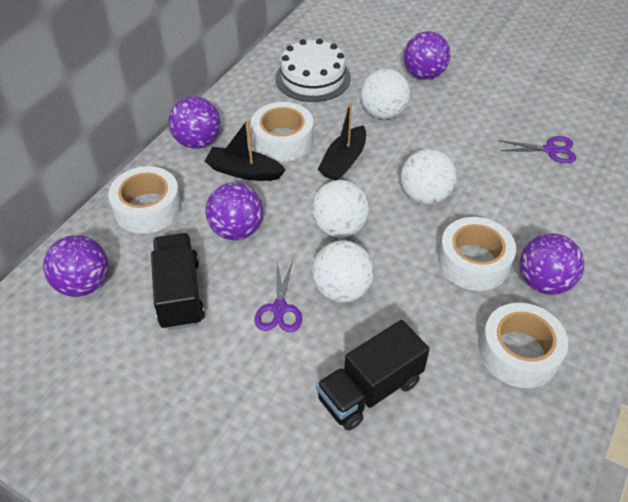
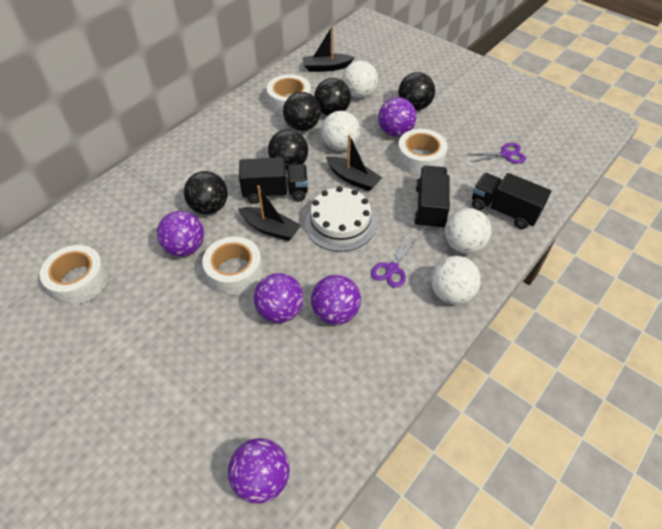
black ball: 0 -> 5
black boat: 2 -> 3
black truck: 2 -> 3

